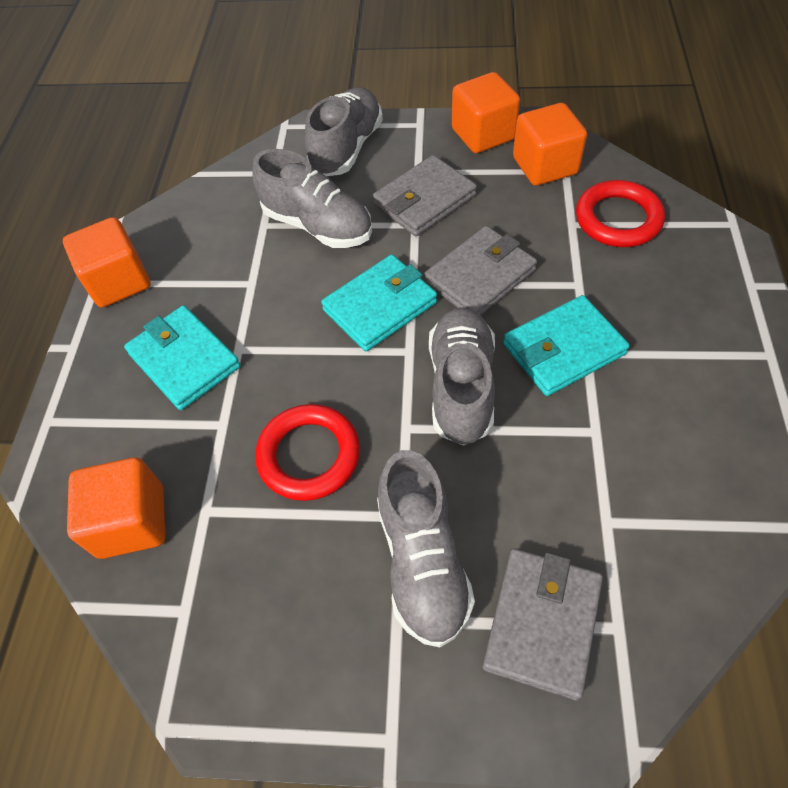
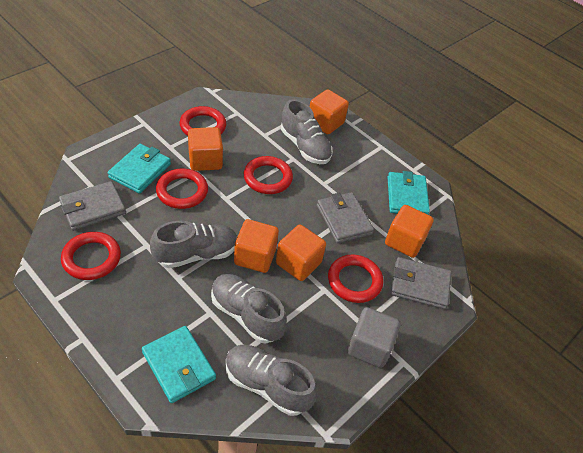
grey cube: 0 -> 1
orange cube: 4 -> 5
red ring: 2 -> 5

